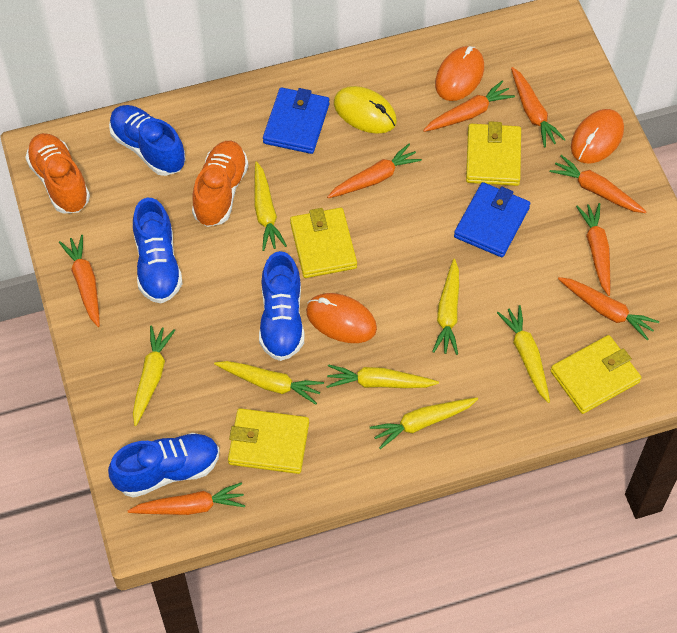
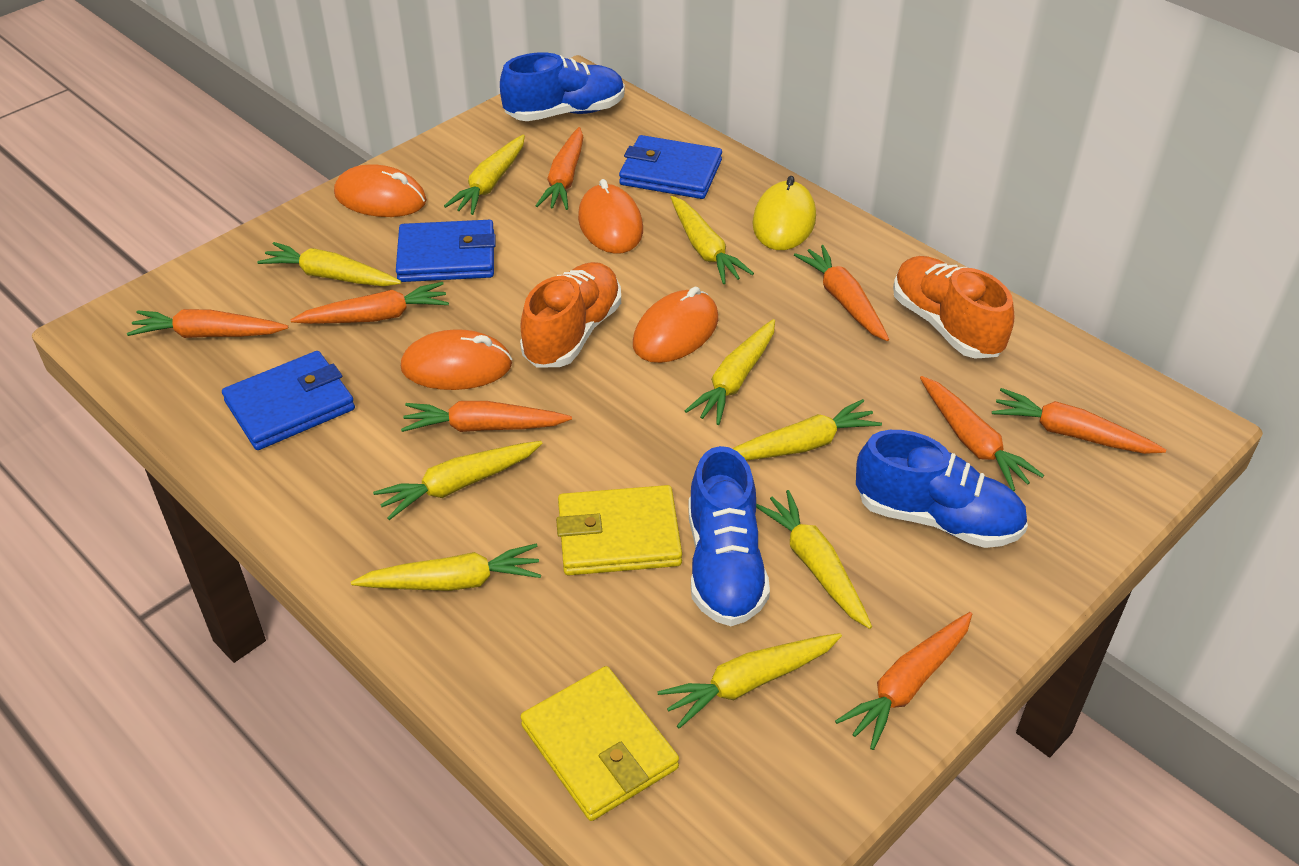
blue shoe: 4 -> 3
blue wallet: 2 -> 3
orange mouse: 3 -> 4
yellow carrot: 7 -> 9
yellow wallet: 4 -> 2

